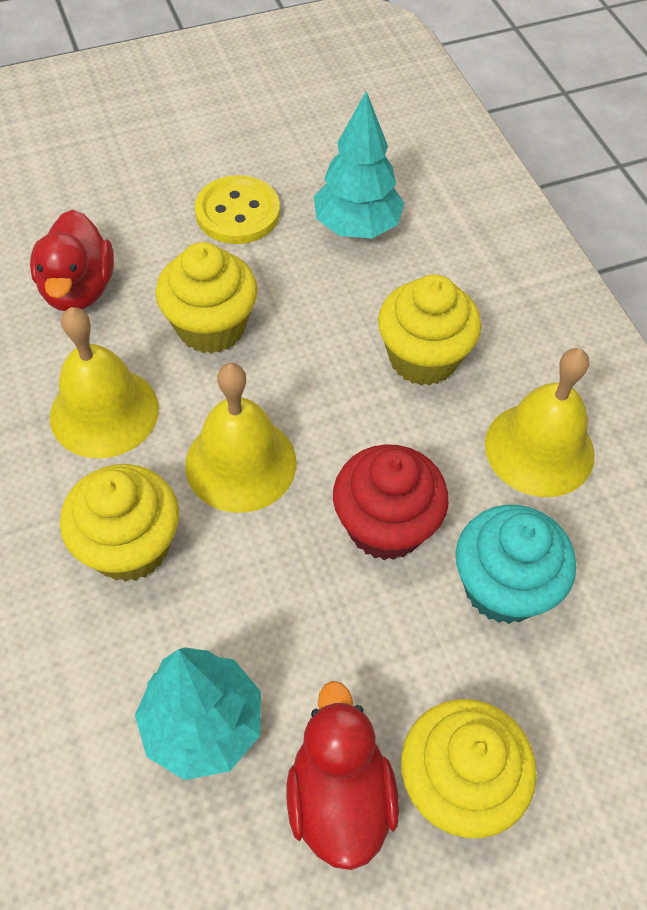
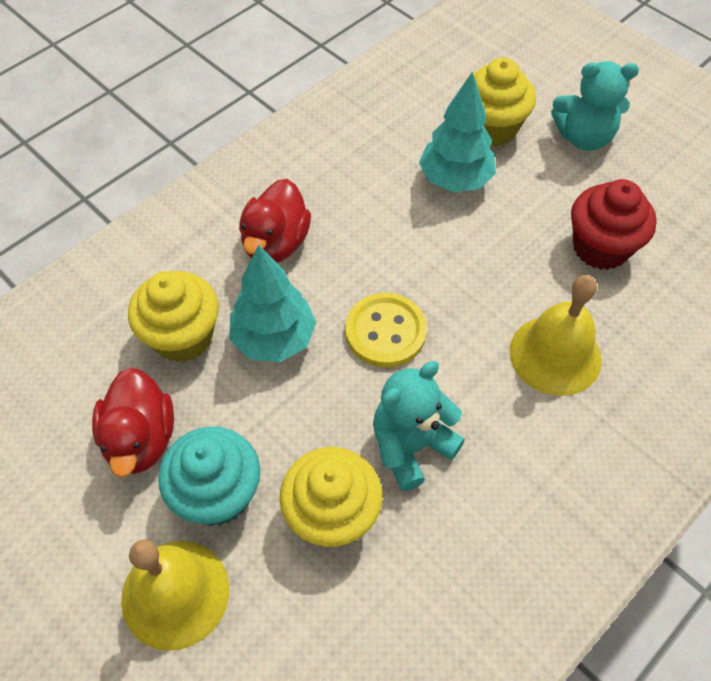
turquoise teddy bear: 0 -> 2
yellow bell: 3 -> 2
yellow cupcake: 4 -> 3

